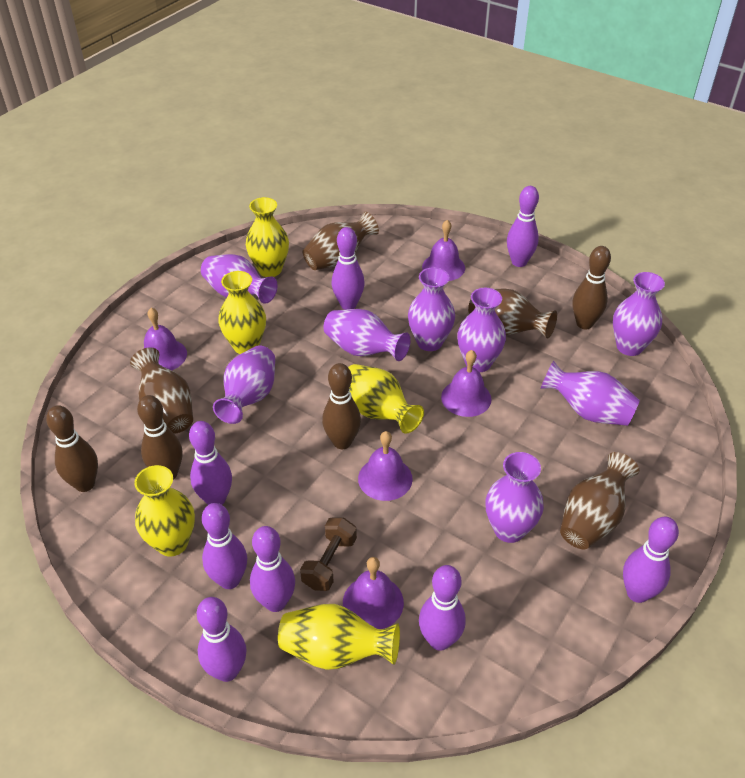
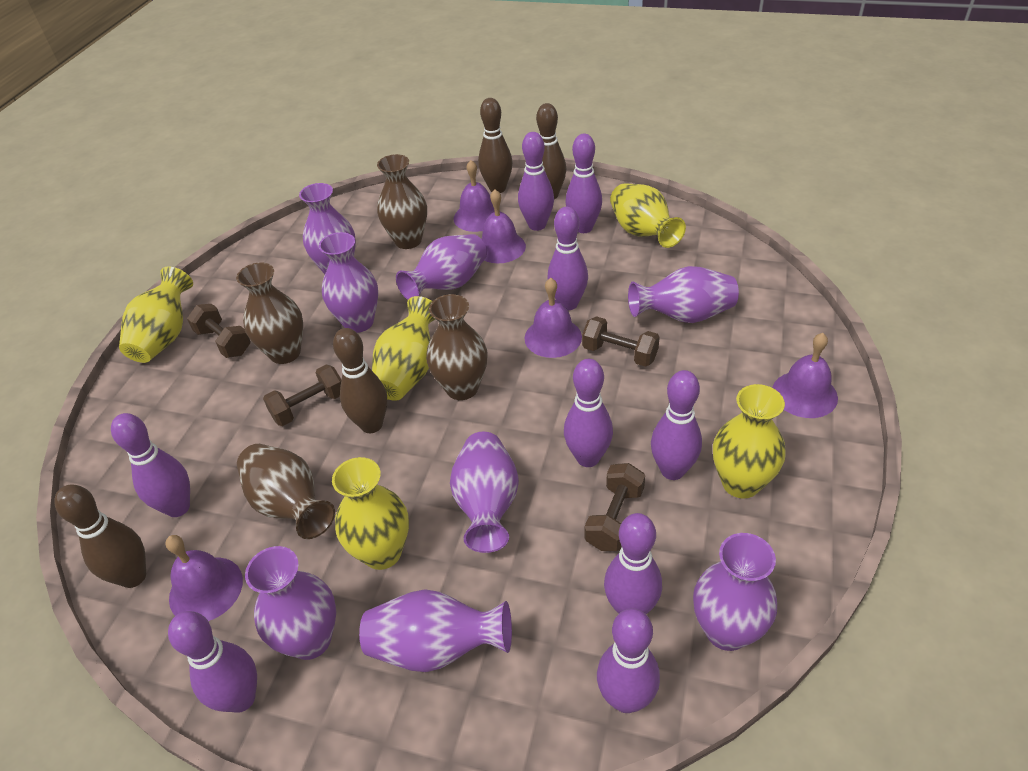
brown dumbbell: 1 -> 4
purple bowling pin: 8 -> 9

